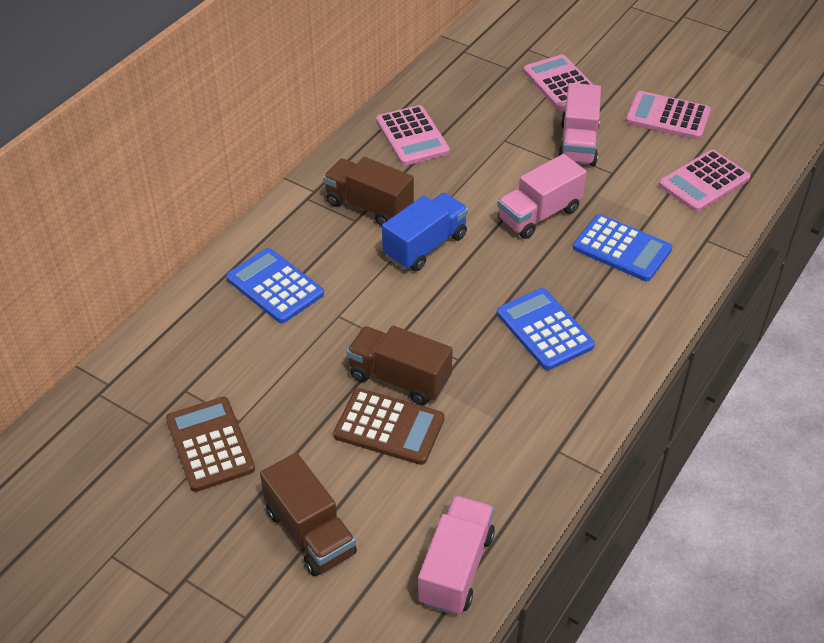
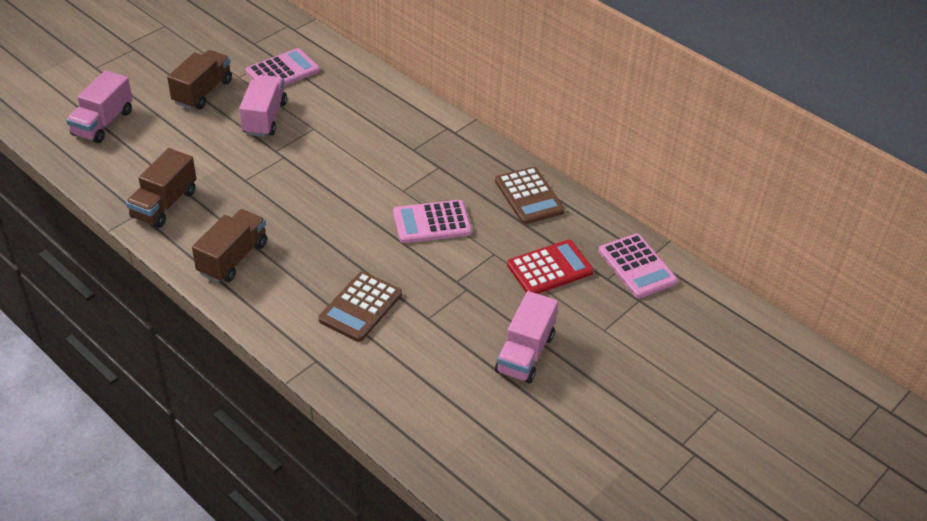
blue calculator: 3 -> 0
blue truck: 1 -> 0
pink calculator: 4 -> 3
red calculator: 0 -> 1

